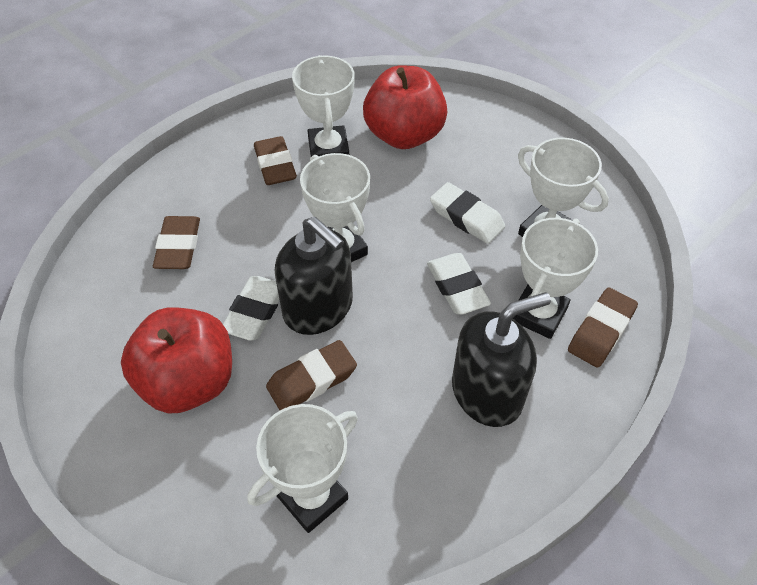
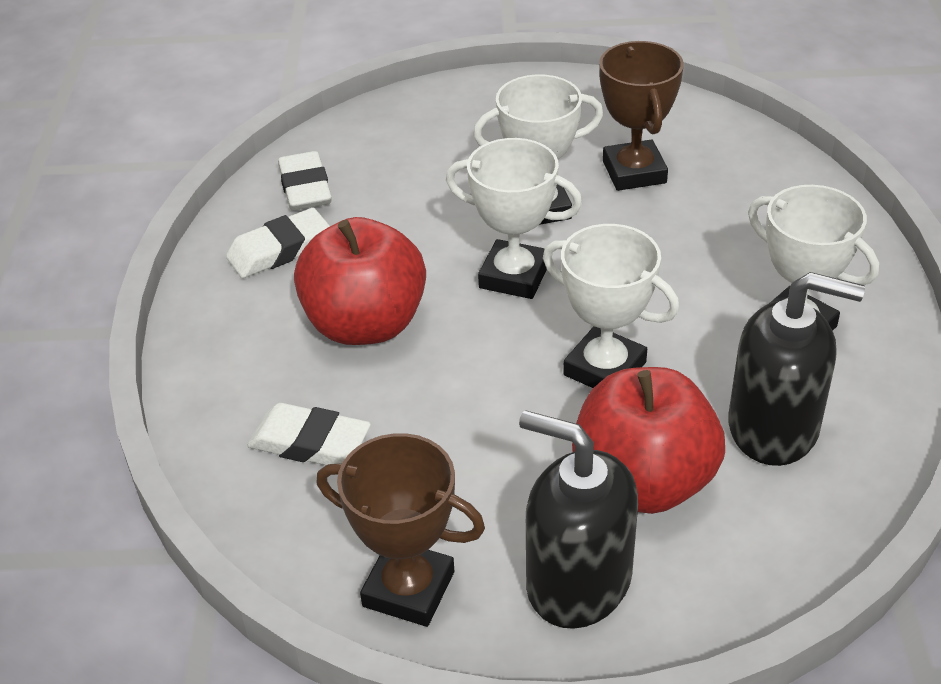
brown eraser: 4 -> 0
brown trophy: 0 -> 2
white trophy: 5 -> 4

